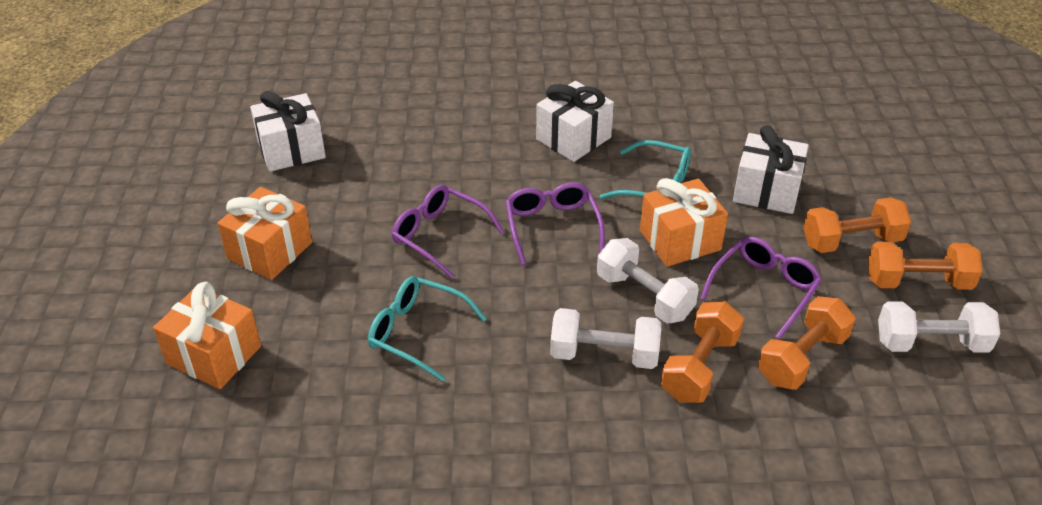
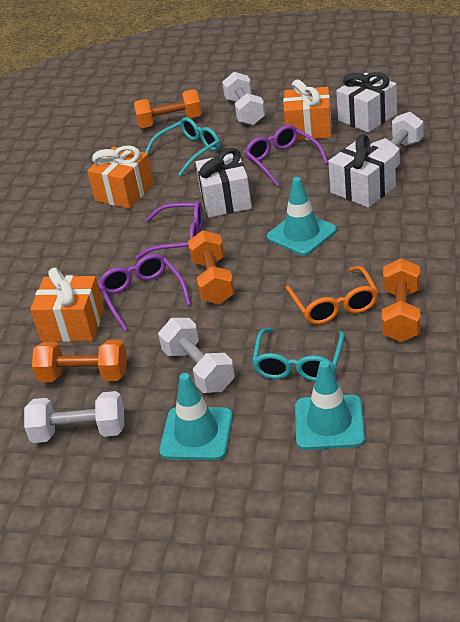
orange glasses: 0 -> 1
turquoise traffic cone: 0 -> 3
white dumbbell: 3 -> 4

